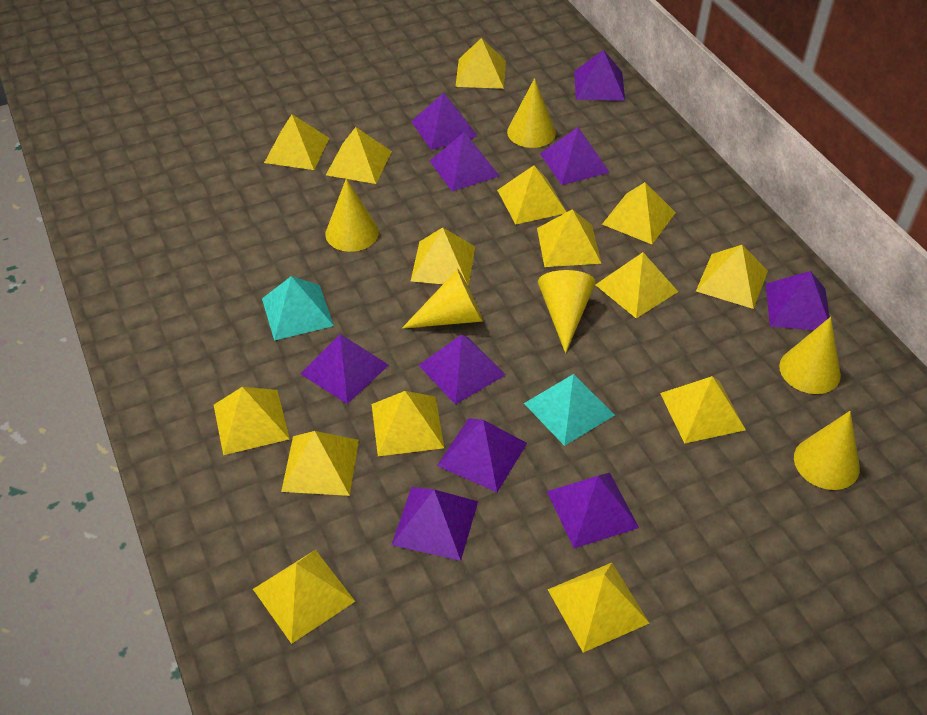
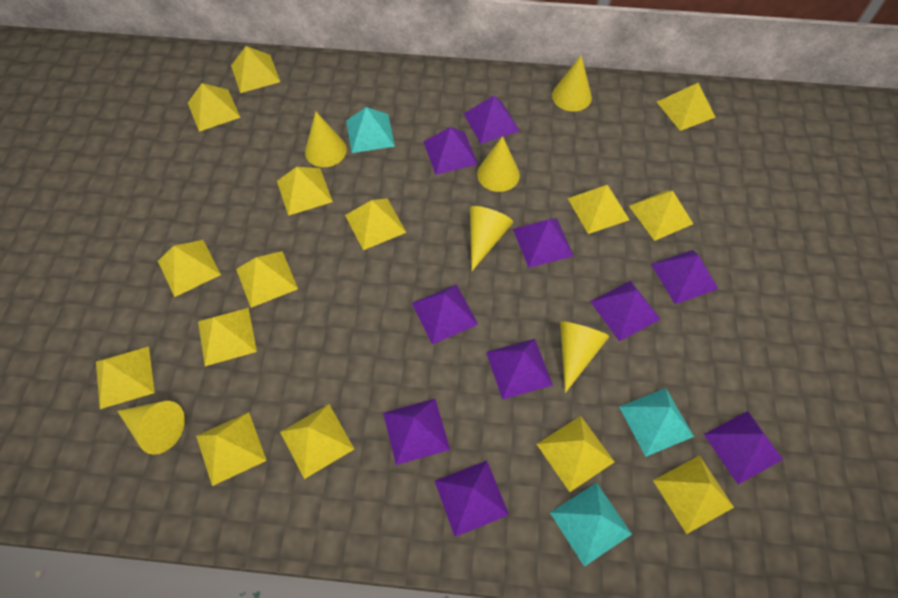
turquoise pyramid: 2 -> 3

